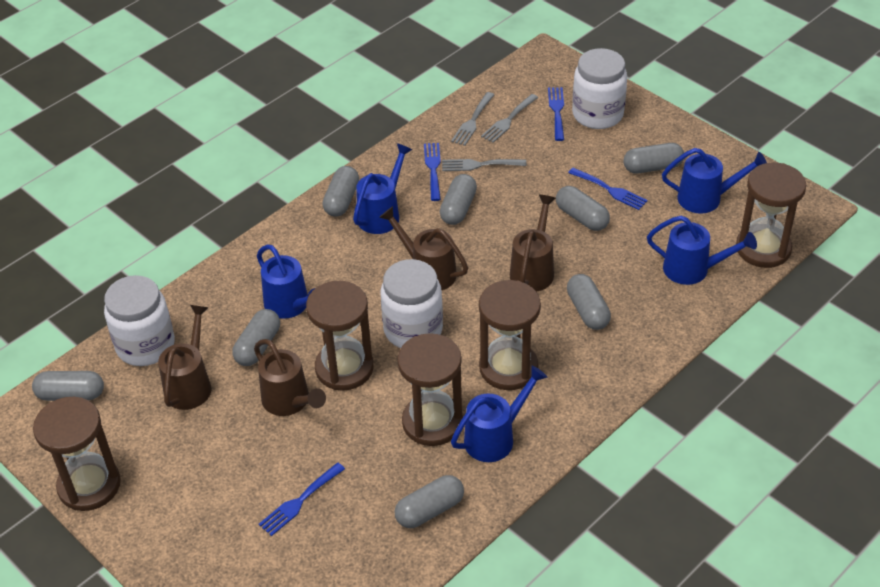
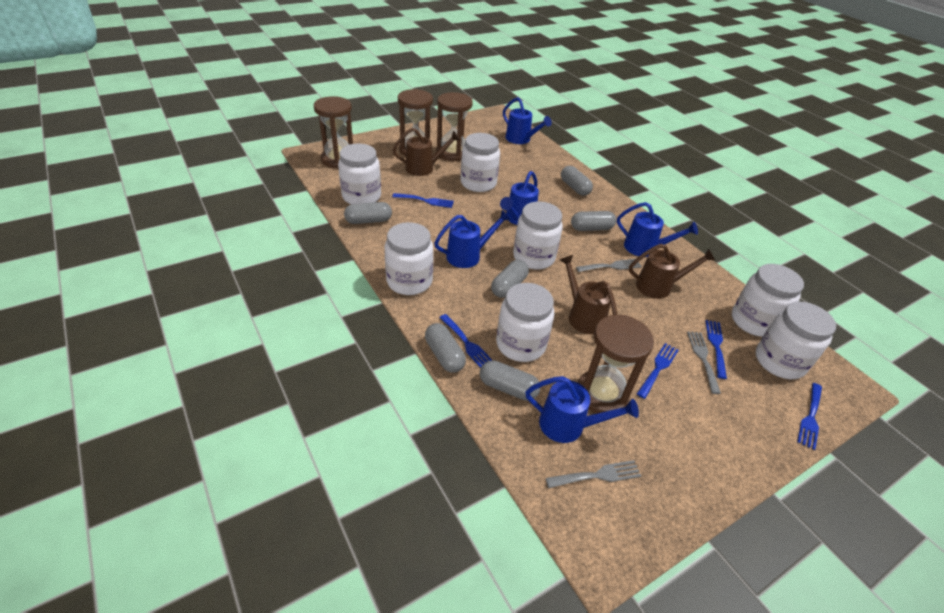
blue fork: 4 -> 5
brown hourglass: 5 -> 4
brown watering can: 4 -> 3
grey capsule: 8 -> 6
white jar: 3 -> 7

